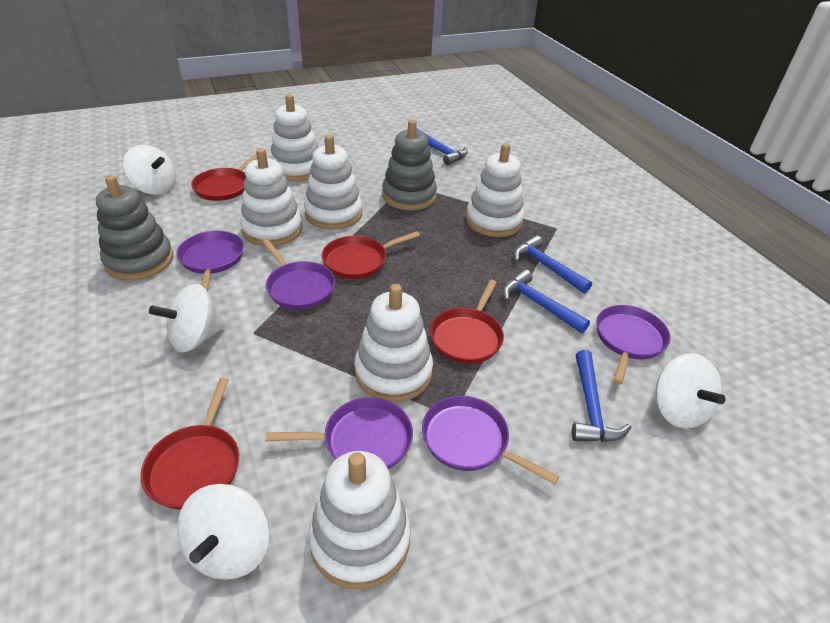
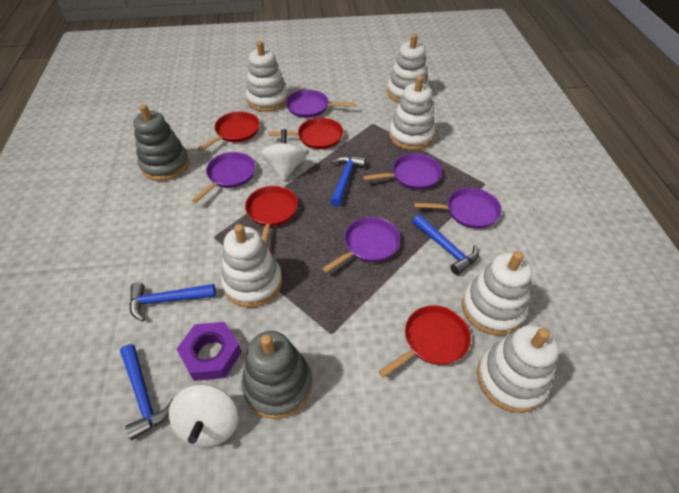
purple nut: 0 -> 1
white spinning top: 4 -> 2

